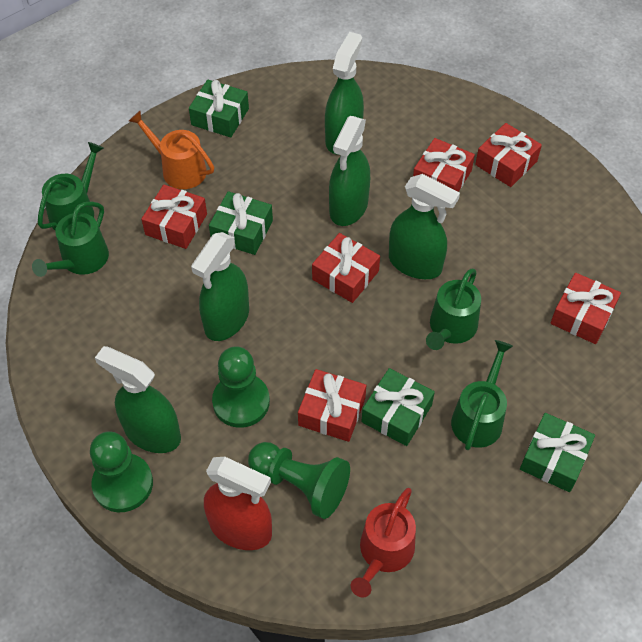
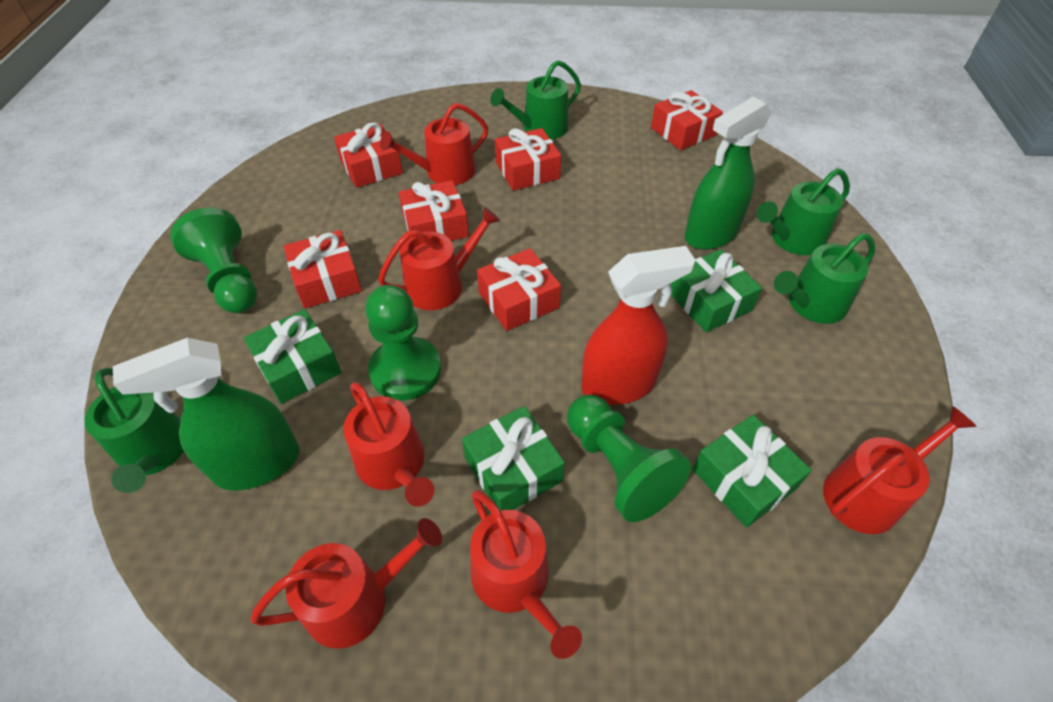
green spray bottle: 5 -> 2
orange watering can: 1 -> 0
red watering can: 1 -> 6

